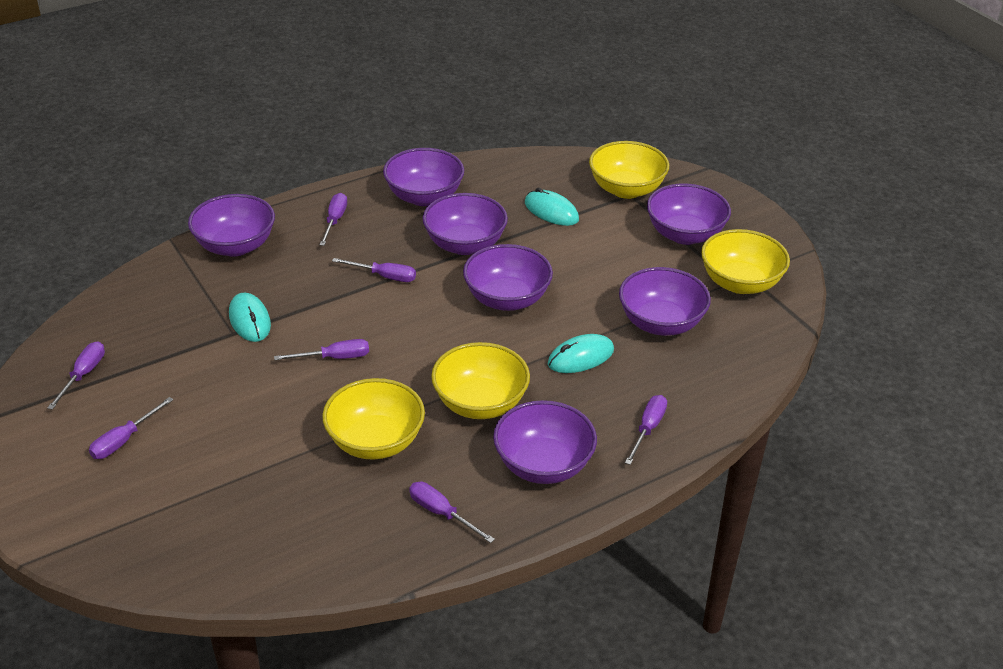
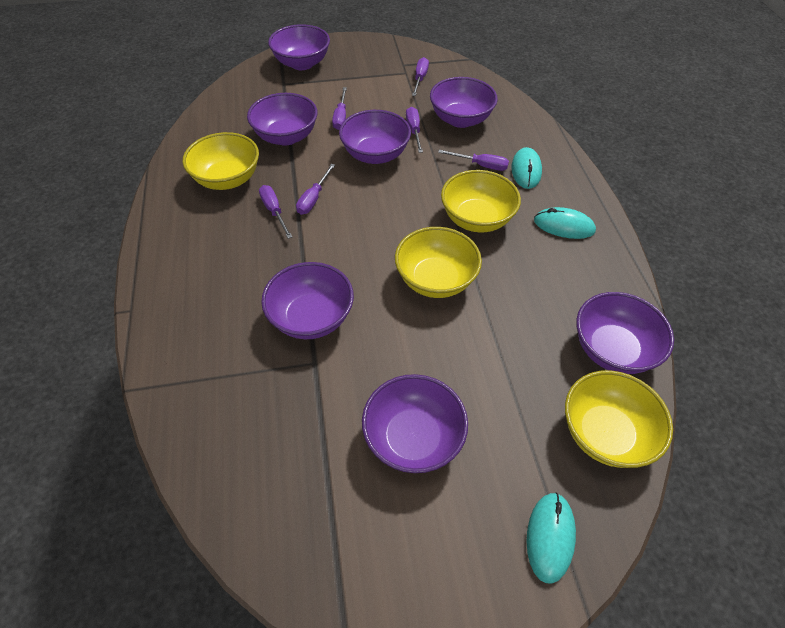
purple screwdriver: 7 -> 6

